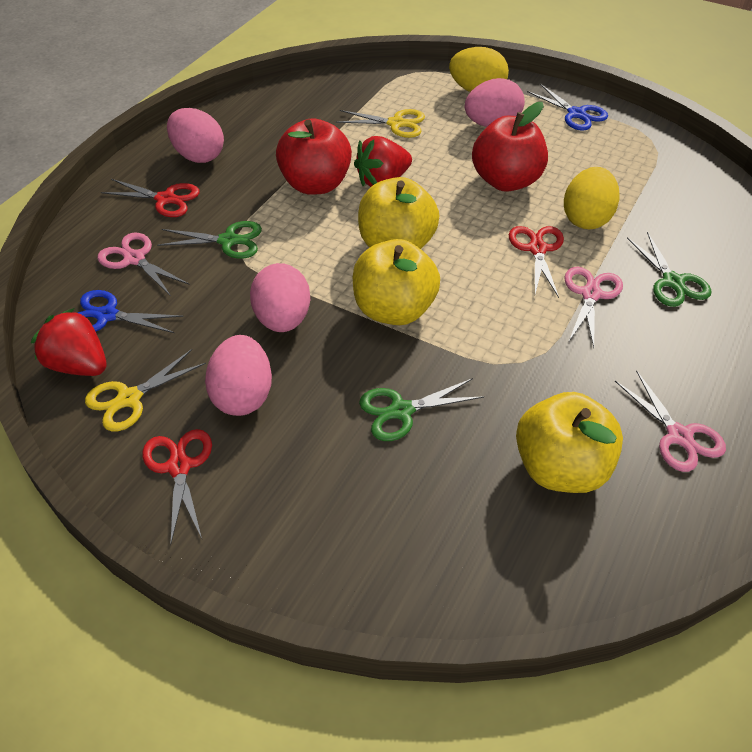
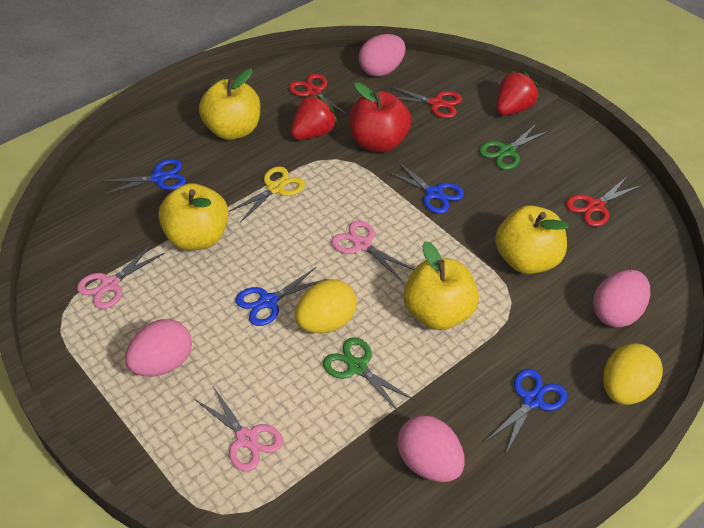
blue scissors: 2 -> 4
green scissors: 3 -> 2
red apple: 2 -> 1
yellow apple: 3 -> 4
yellow scissors: 2 -> 1

